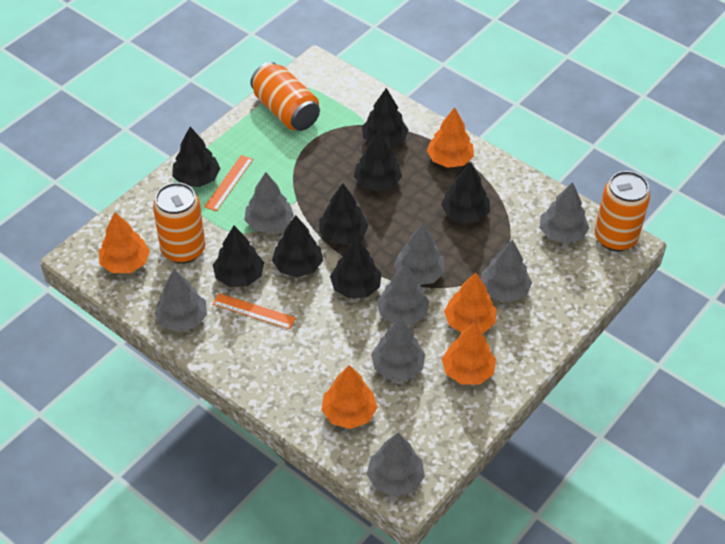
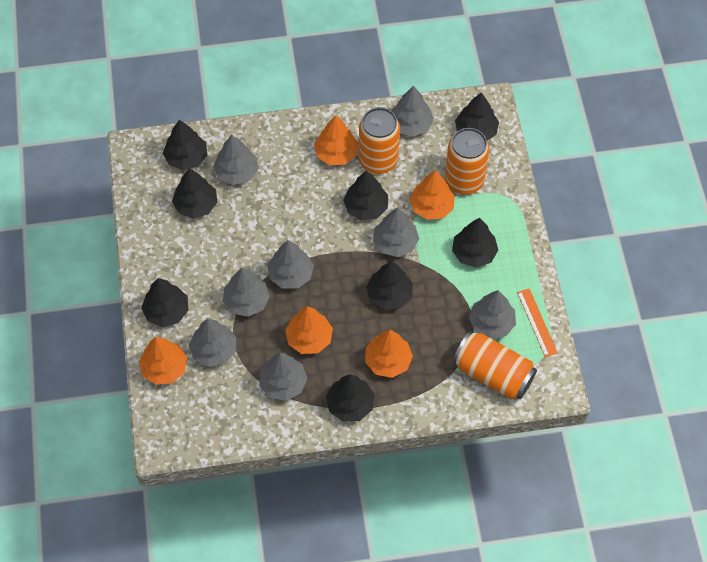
orange ruler: 2 -> 1

